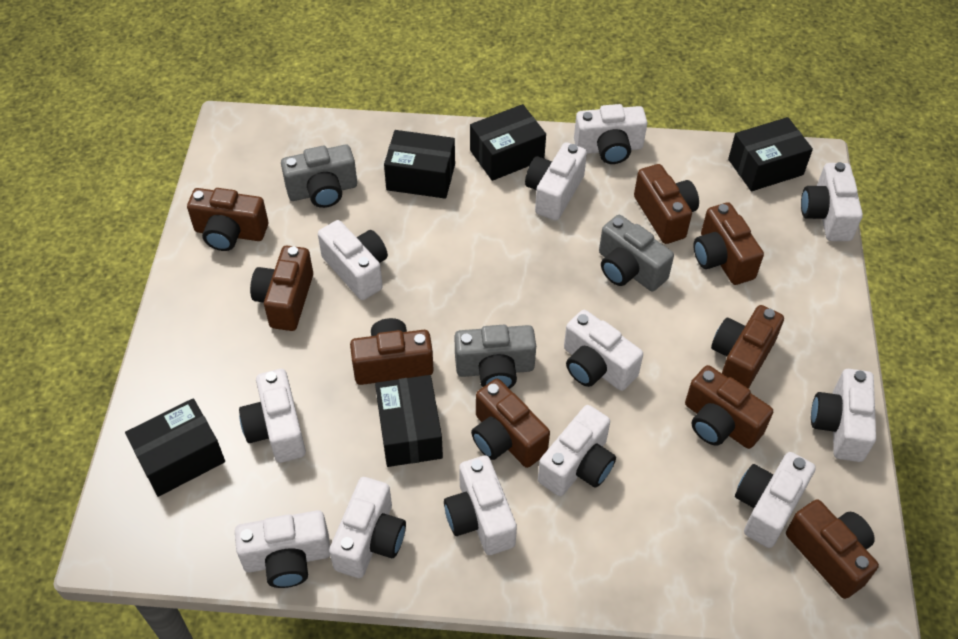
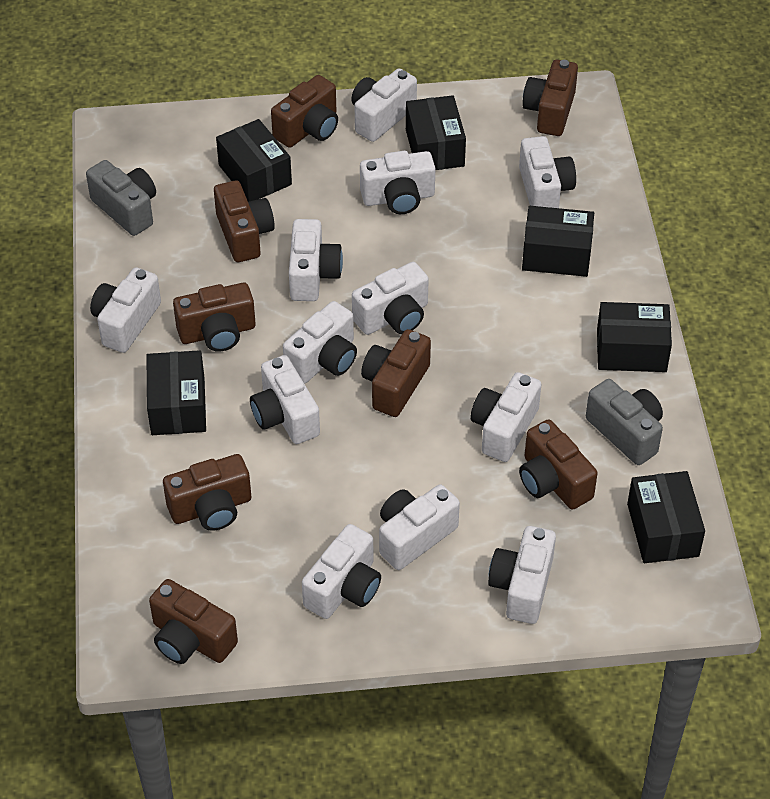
black box: 5 -> 6
brown camera: 9 -> 8
grey camera: 3 -> 2

